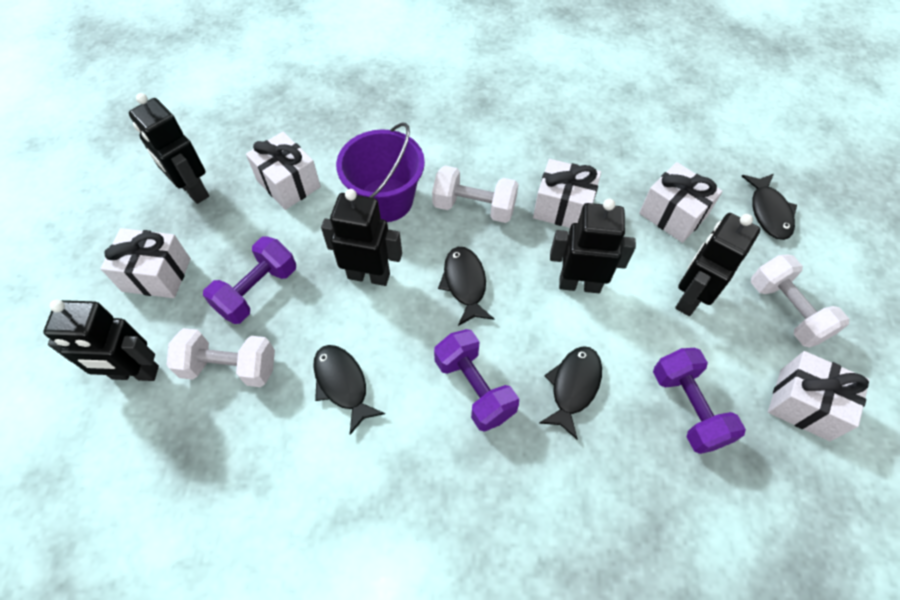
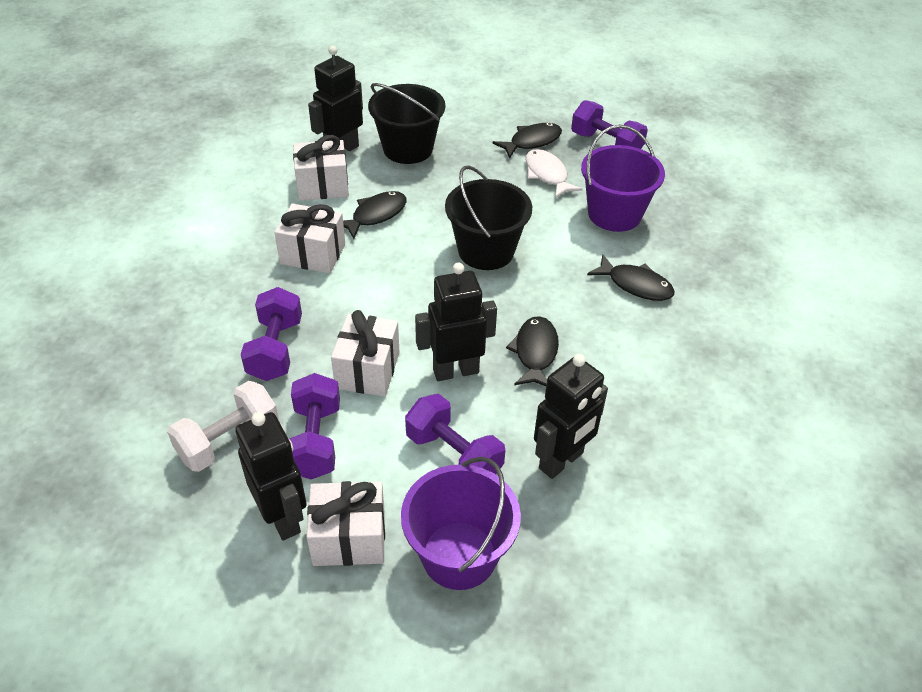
black bucket: 0 -> 2
black robot: 5 -> 4
purple bucket: 1 -> 2
purple dumbbell: 3 -> 4
white dumbbell: 3 -> 1
white fish: 0 -> 1
white gift: 5 -> 4

